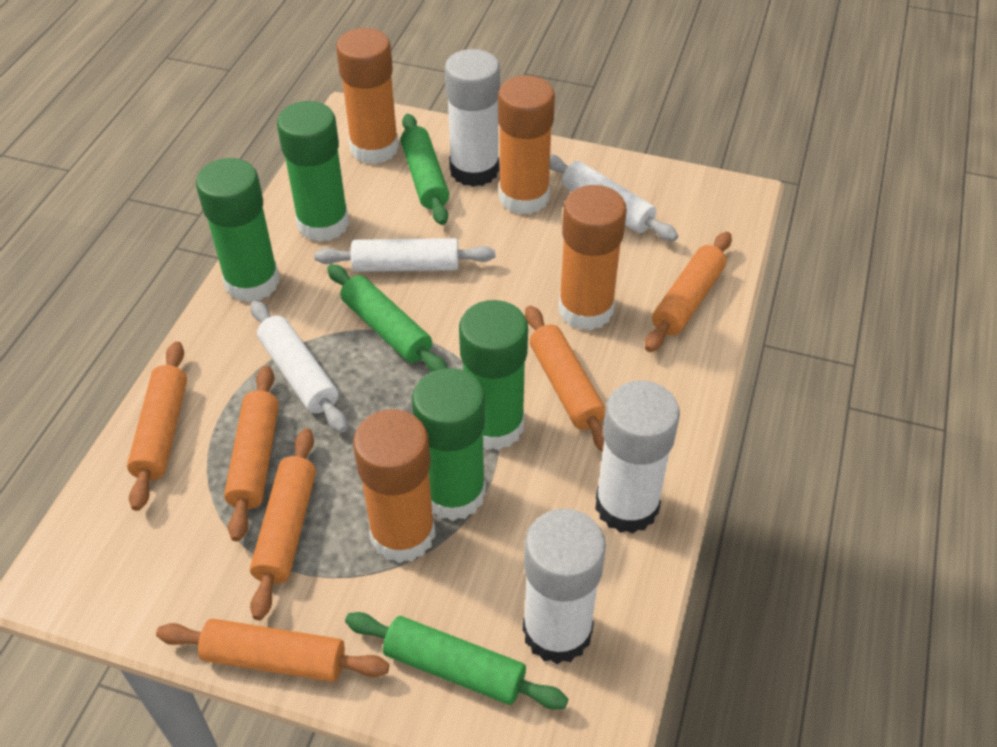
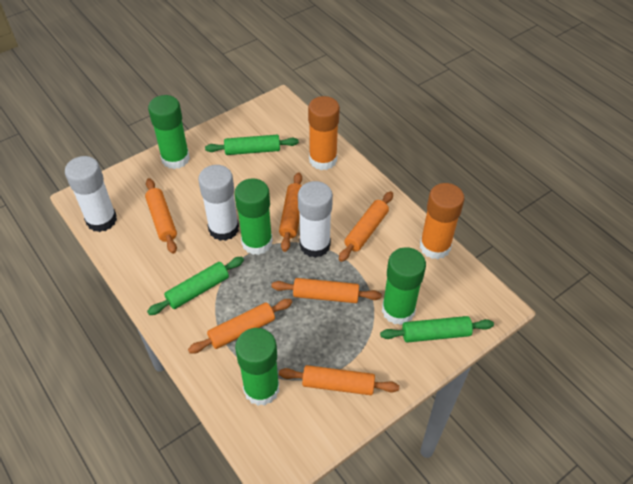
orange glue stick: 4 -> 2
white rolling pin: 3 -> 0

